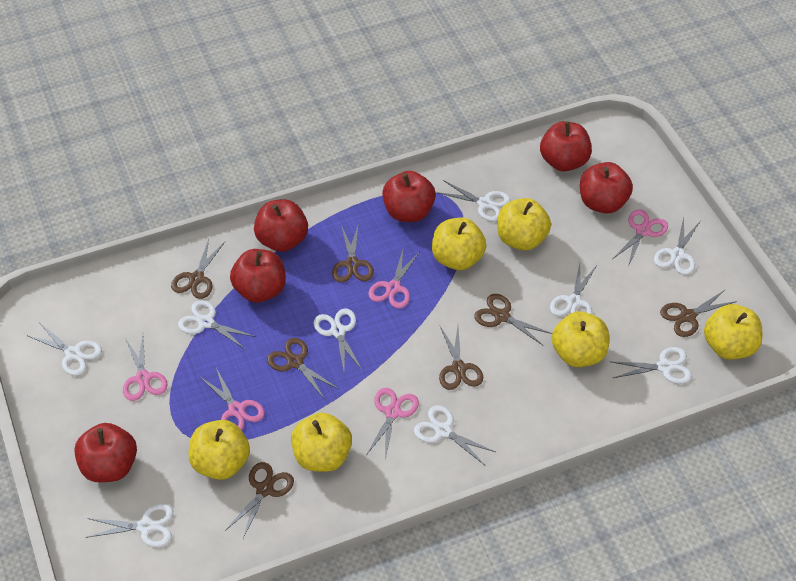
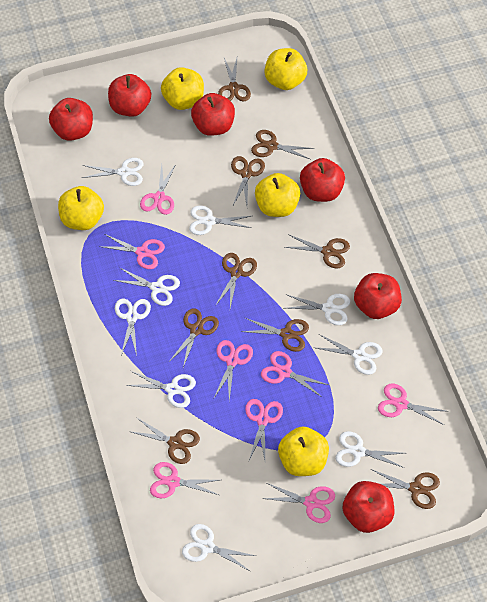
brown scissors: 7 -> 9
pink scissors: 5 -> 8
yellow apple: 6 -> 5

